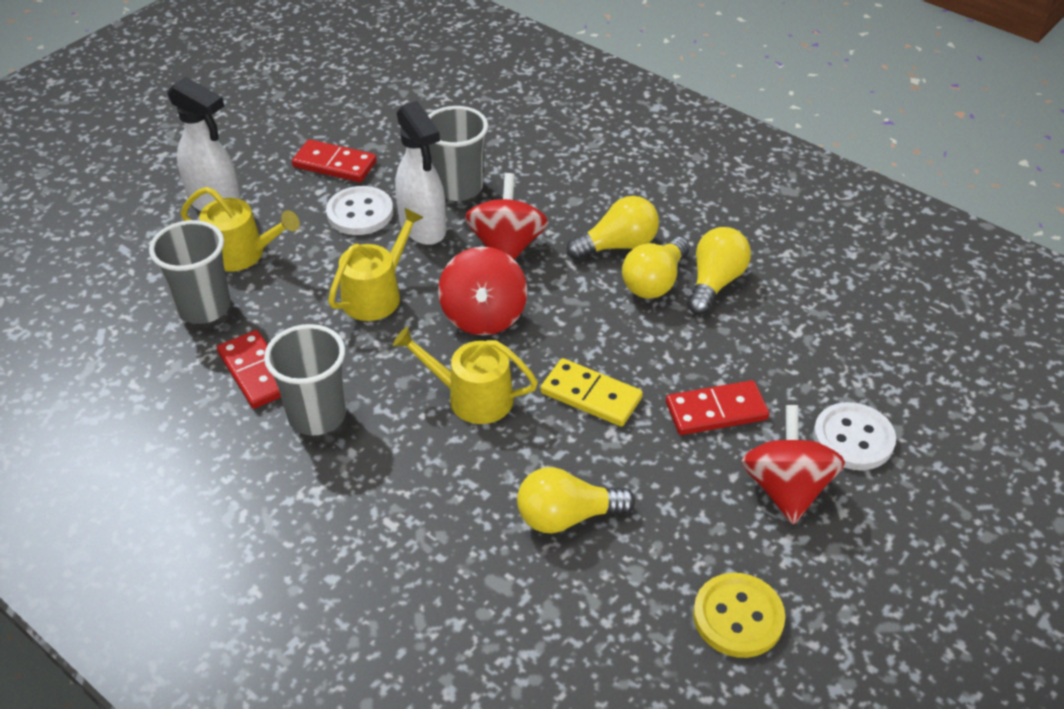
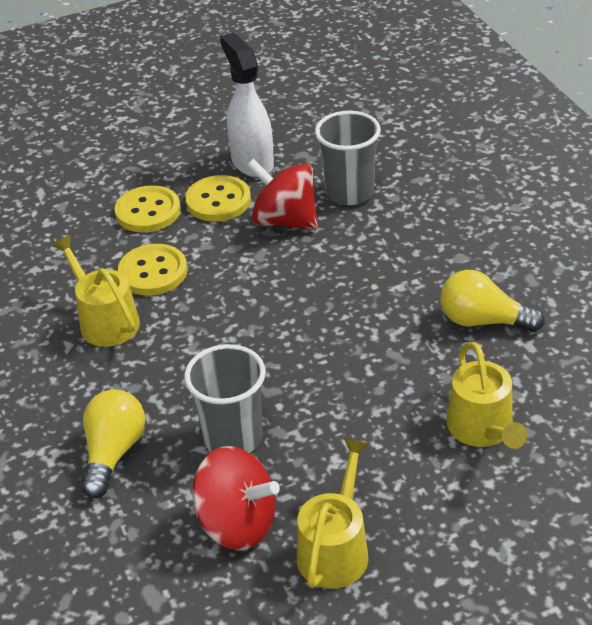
grey cup: 3 -> 2
red domino: 3 -> 0
red spinning top: 3 -> 2
white button: 2 -> 0
white spray bottle: 2 -> 1
yellow button: 1 -> 3
yellow domino: 1 -> 0
yellow light bulb: 4 -> 2

